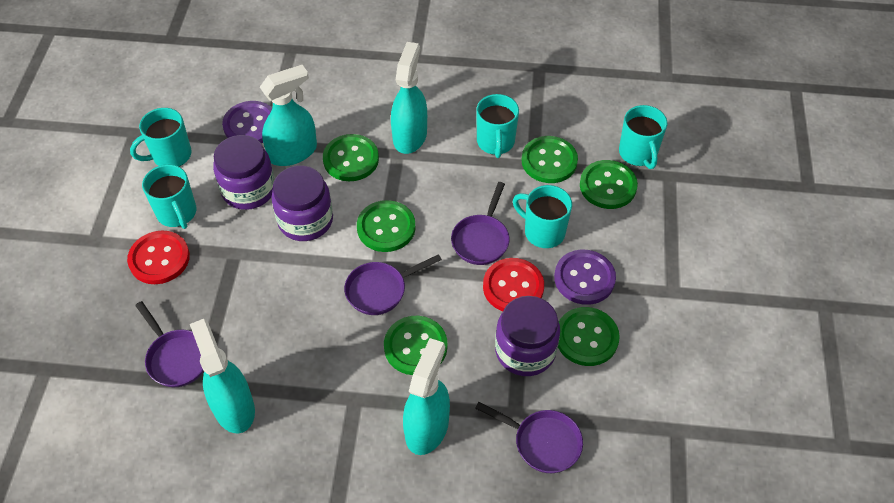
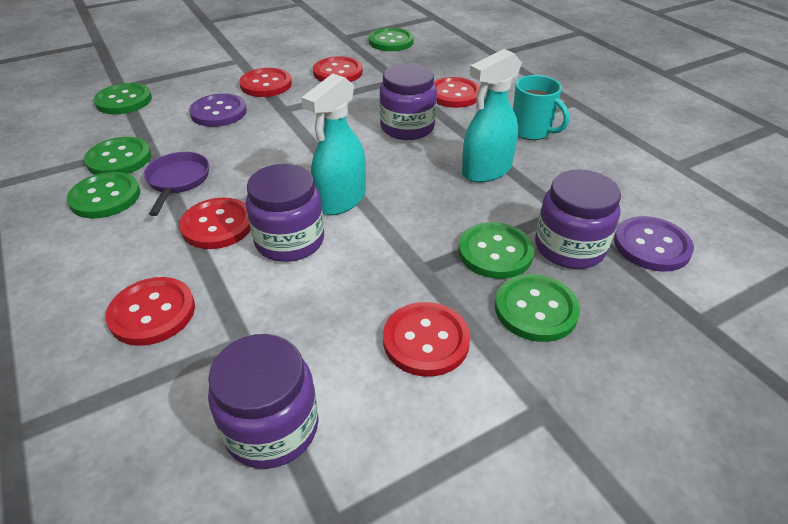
purple jar: 3 -> 4
purple pan: 4 -> 1
red button: 2 -> 6
turquoise mug: 5 -> 1
turquoise spray bottle: 4 -> 2

